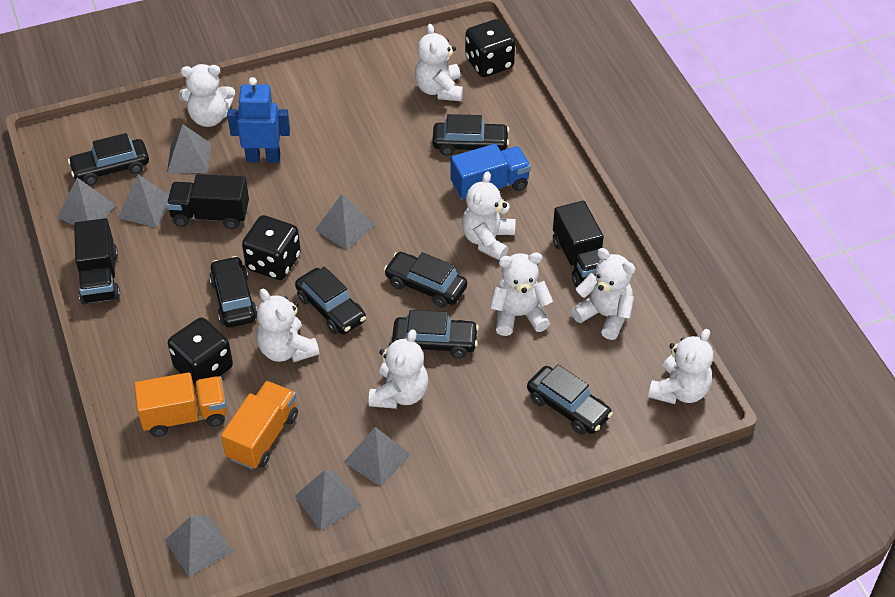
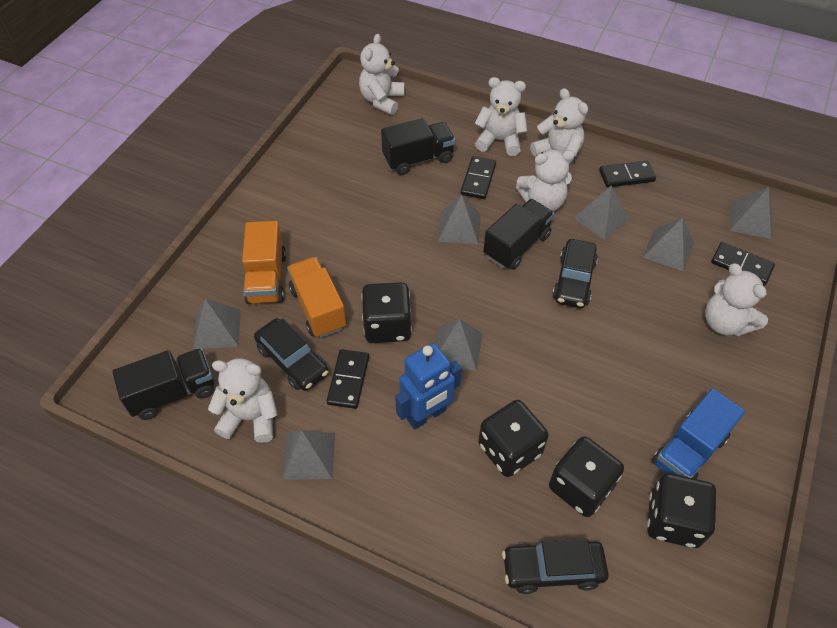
black car: 7 -> 3
black dice: 3 -> 4
black domino: 0 -> 4
white teddy bear: 8 -> 6

